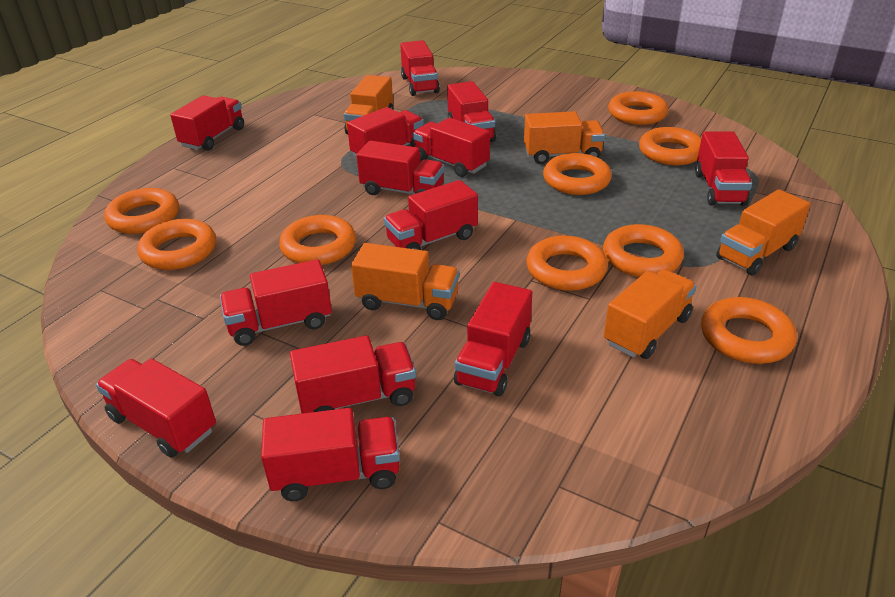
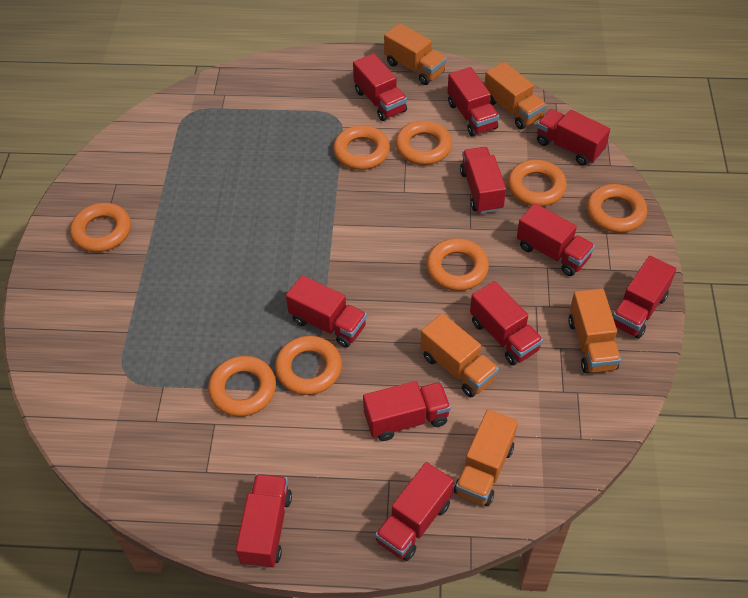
orange ring: 9 -> 8
red truck: 13 -> 11

